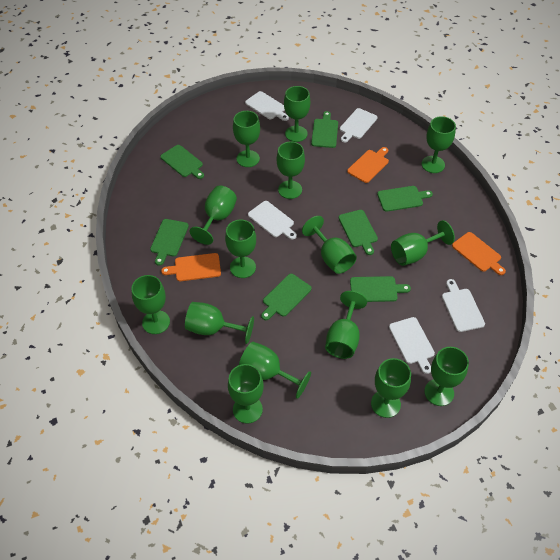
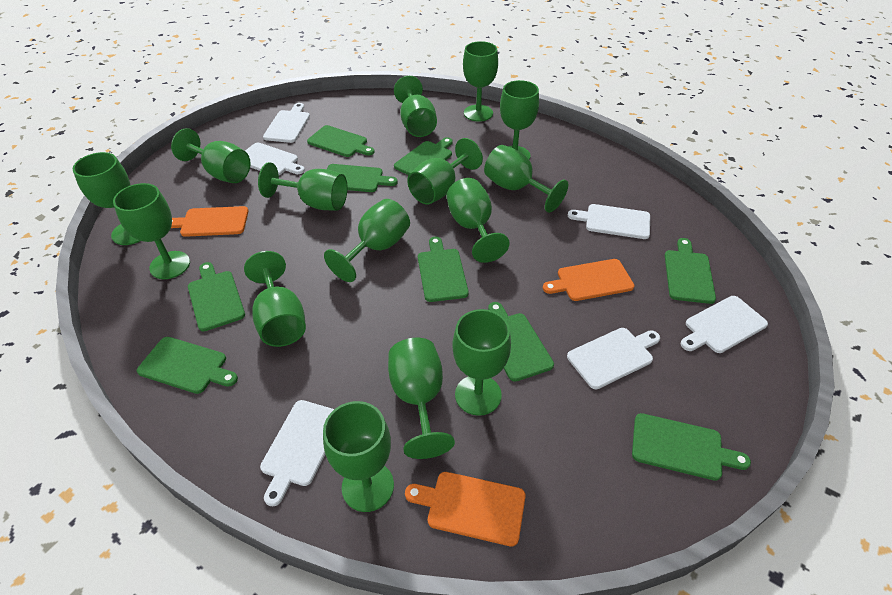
green cutting board: 7 -> 9
white cutting board: 5 -> 6

